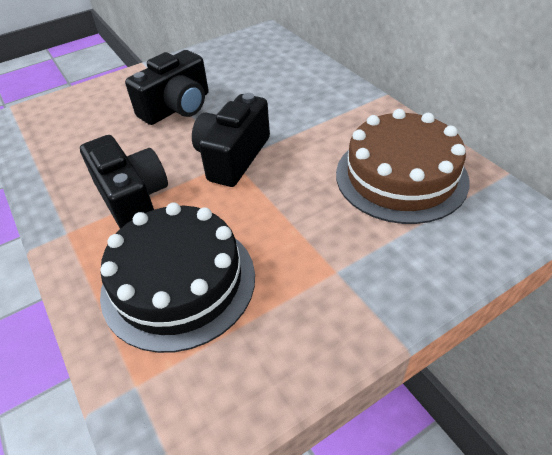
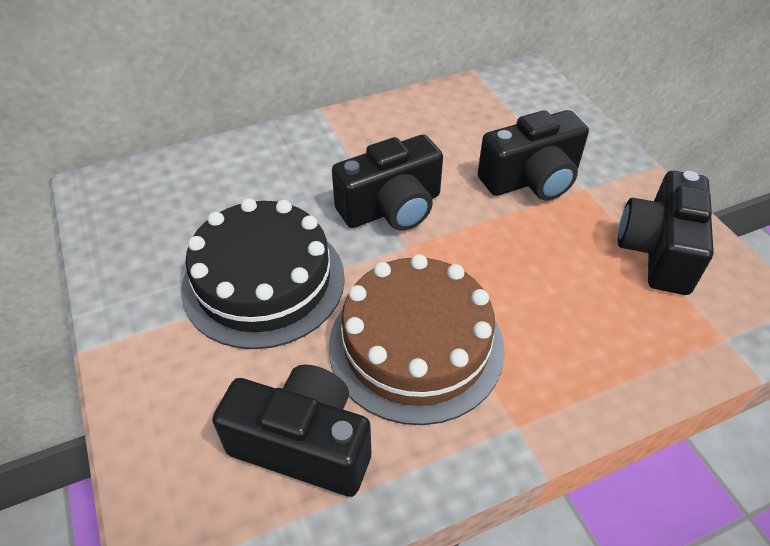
black camera: 3 -> 4

